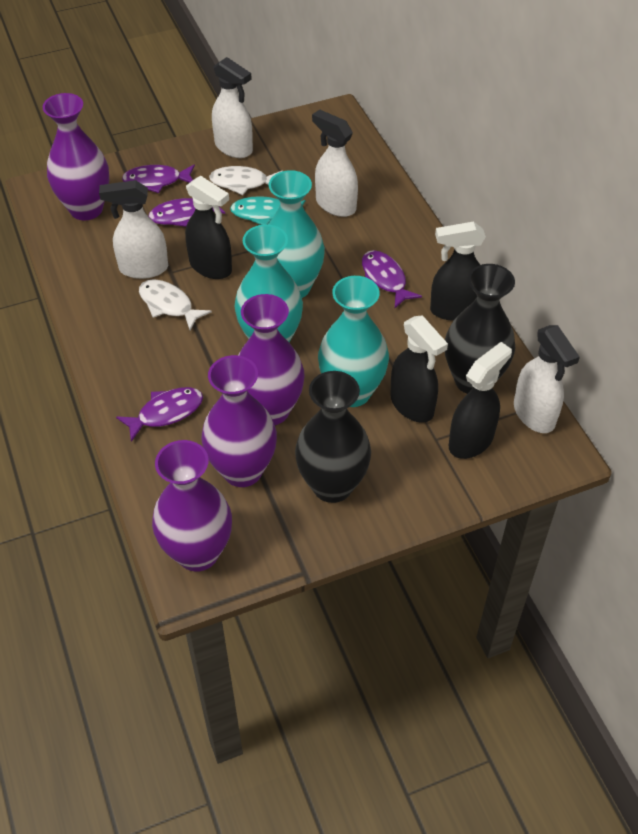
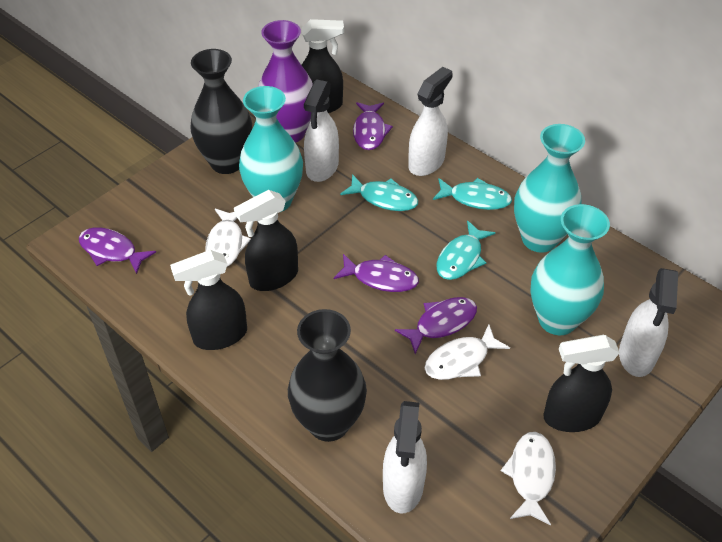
purple vase: 4 -> 1
turquoise fish: 1 -> 3
white fish: 2 -> 3

